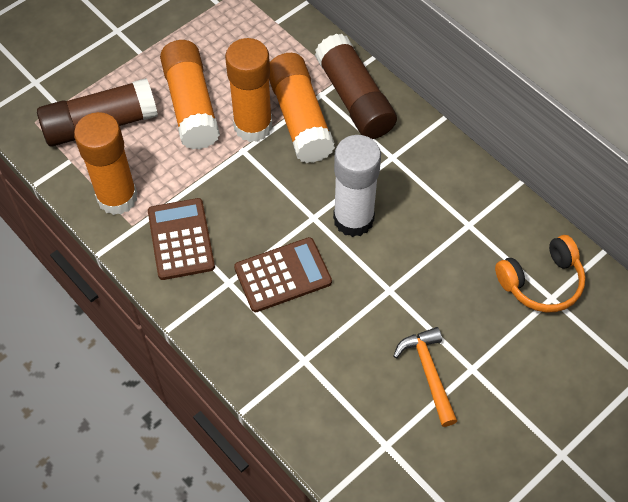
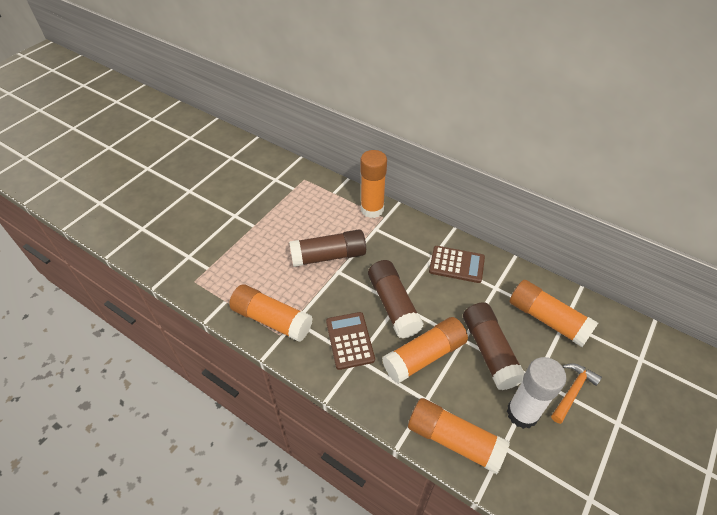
brown glue stick: 2 -> 3
orange glue stick: 4 -> 5
orange headphones: 1 -> 0

